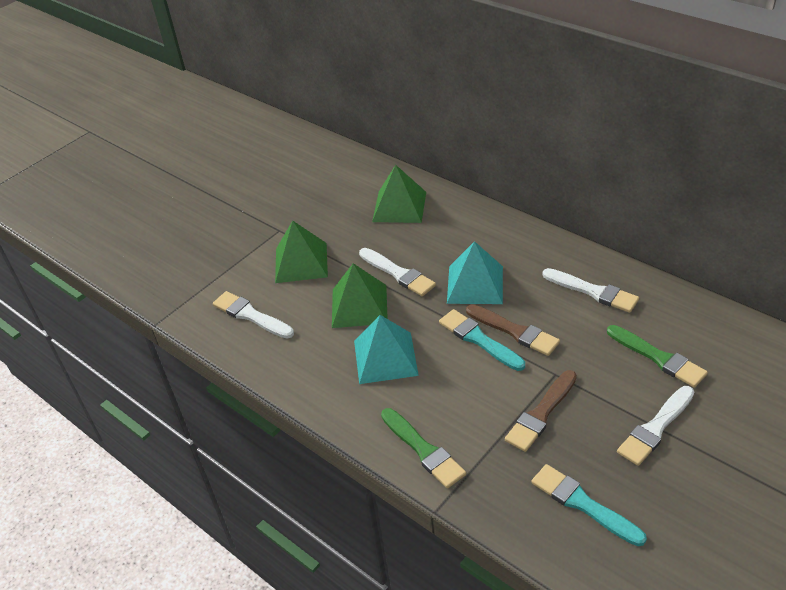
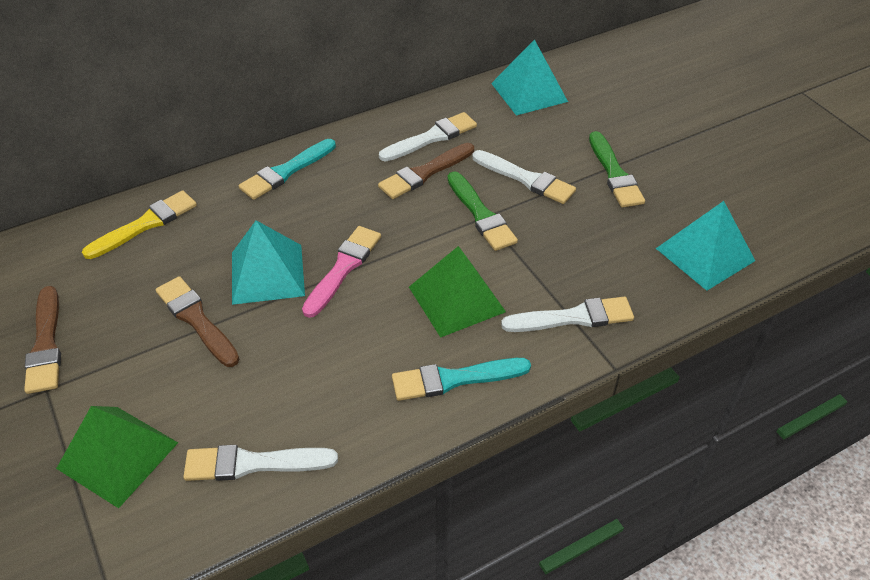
brown brush: 2 -> 3
green pyramid: 3 -> 2
pink brush: 0 -> 1
turquoise pyramid: 2 -> 3
yellow brush: 0 -> 1

